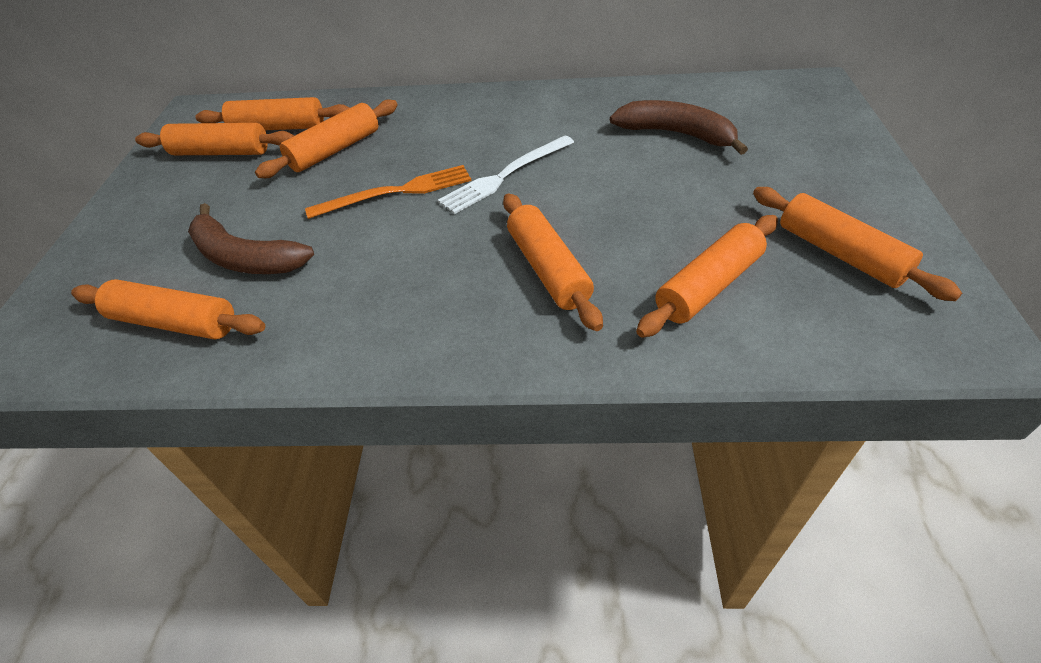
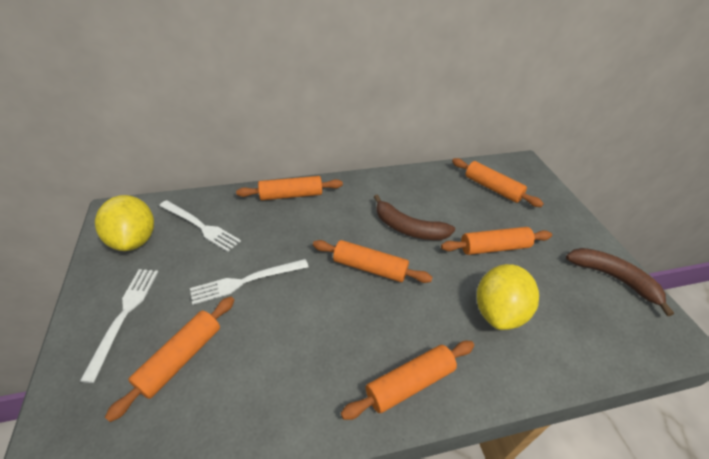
orange fork: 1 -> 0
orange rolling pin: 7 -> 6
white fork: 1 -> 3
yellow lemon: 0 -> 2

